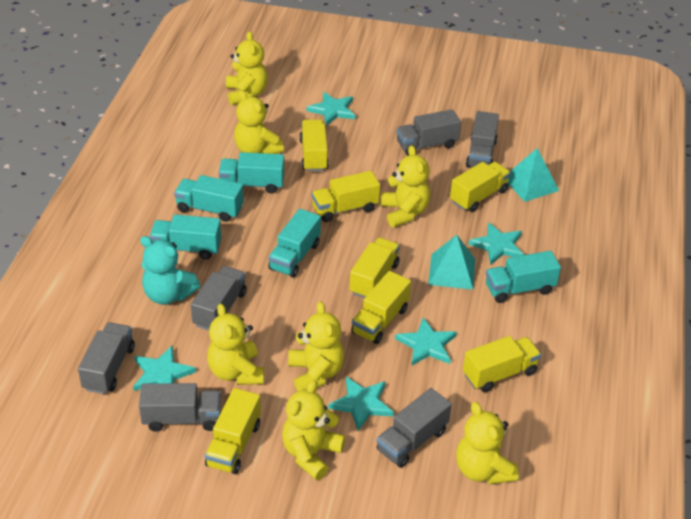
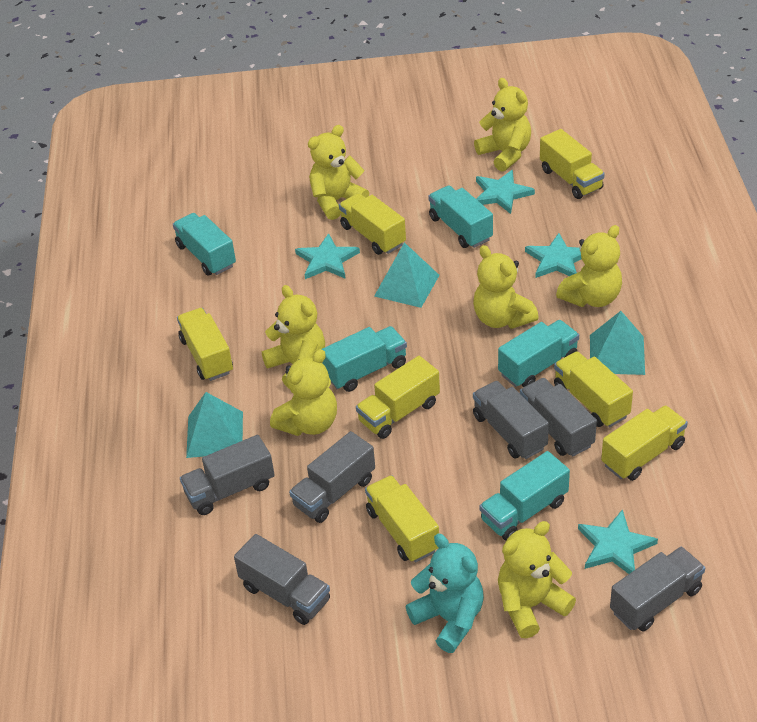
turquoise pyramid: 2 -> 3
turquoise star: 5 -> 4

